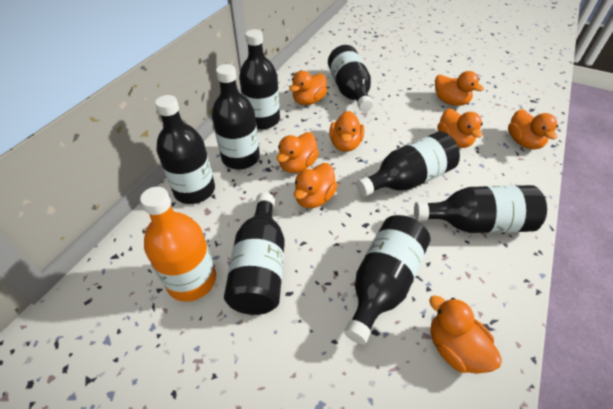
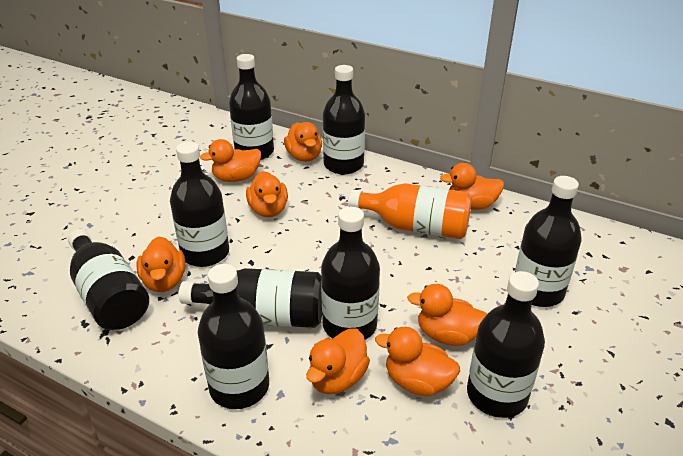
black bottle: 8 -> 9

